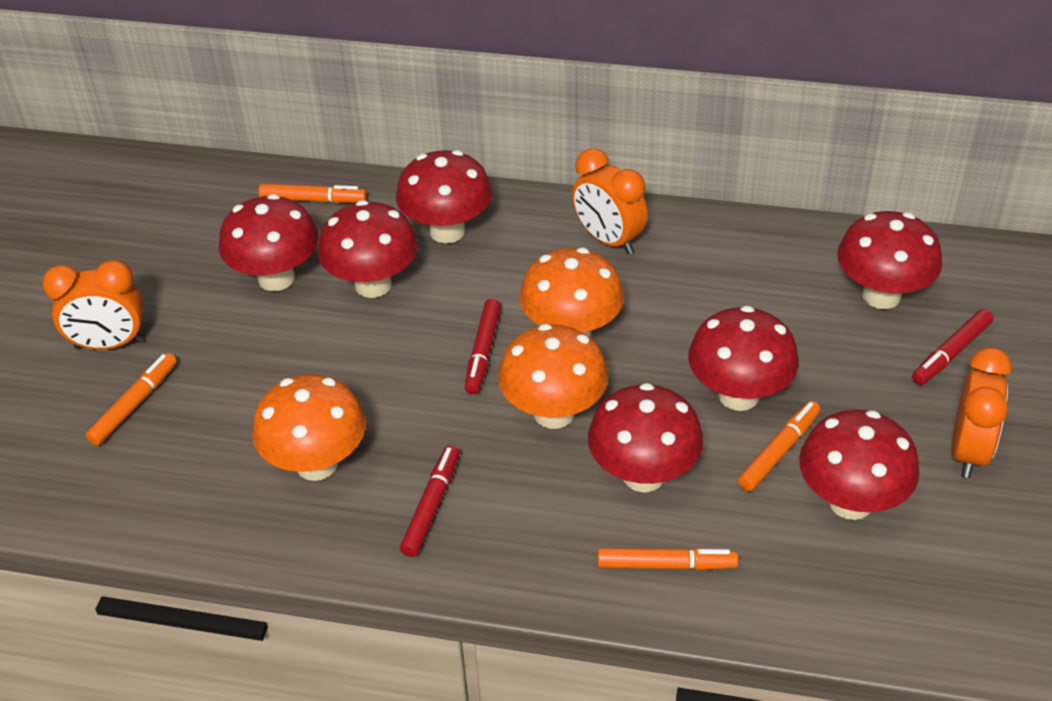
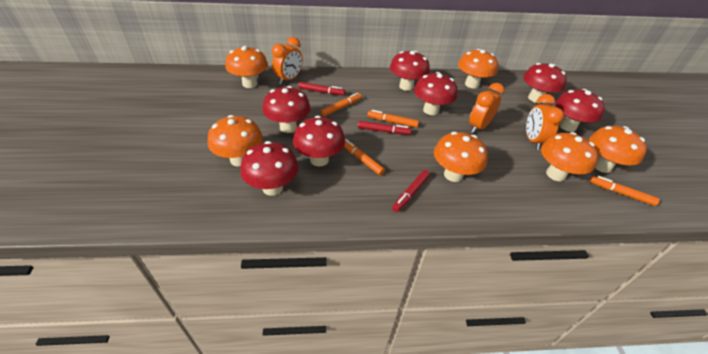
orange mushroom: 3 -> 6

